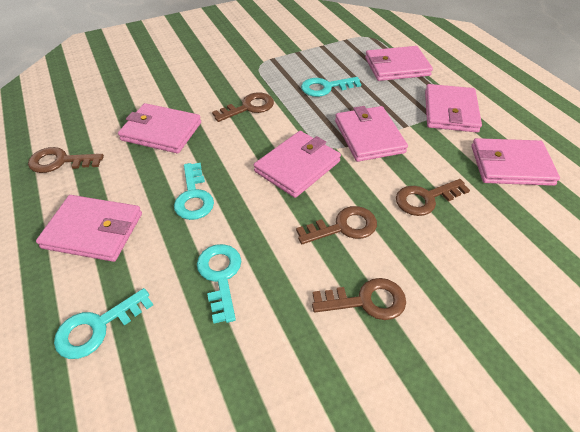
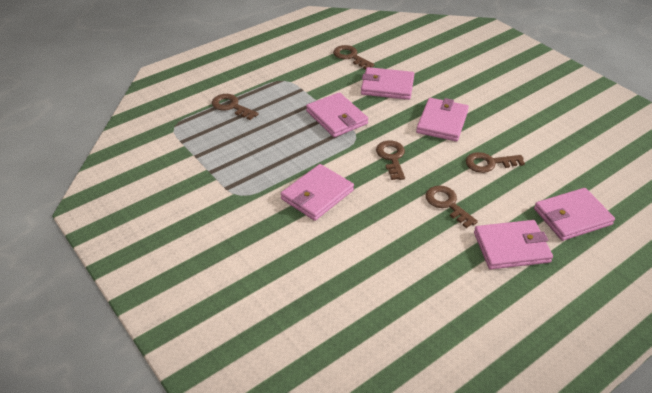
pink wallet: 7 -> 6
turquoise key: 4 -> 0

